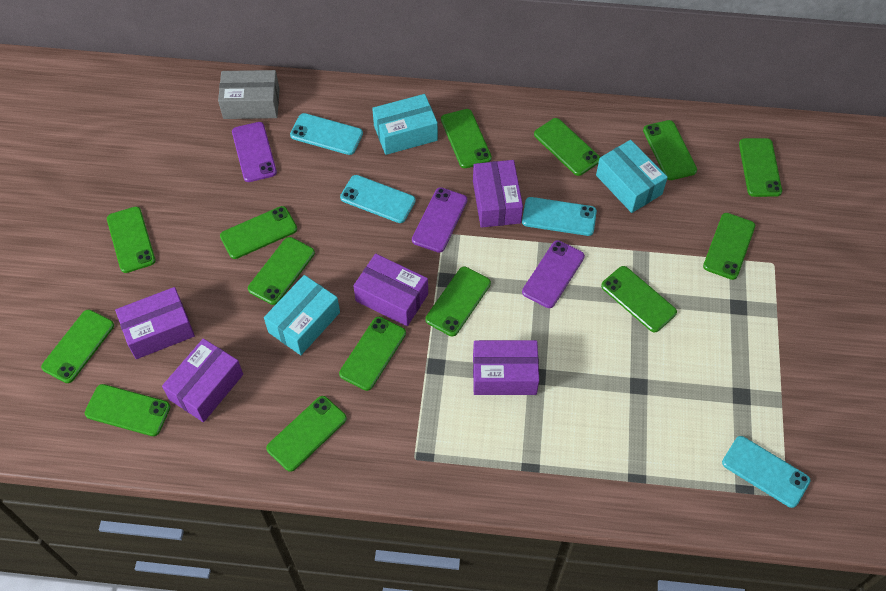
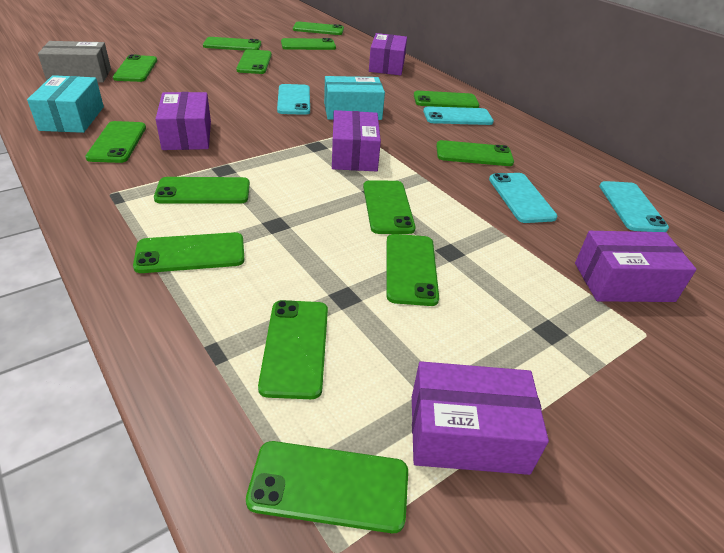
purple phone: 3 -> 0
turquoise box: 3 -> 2

